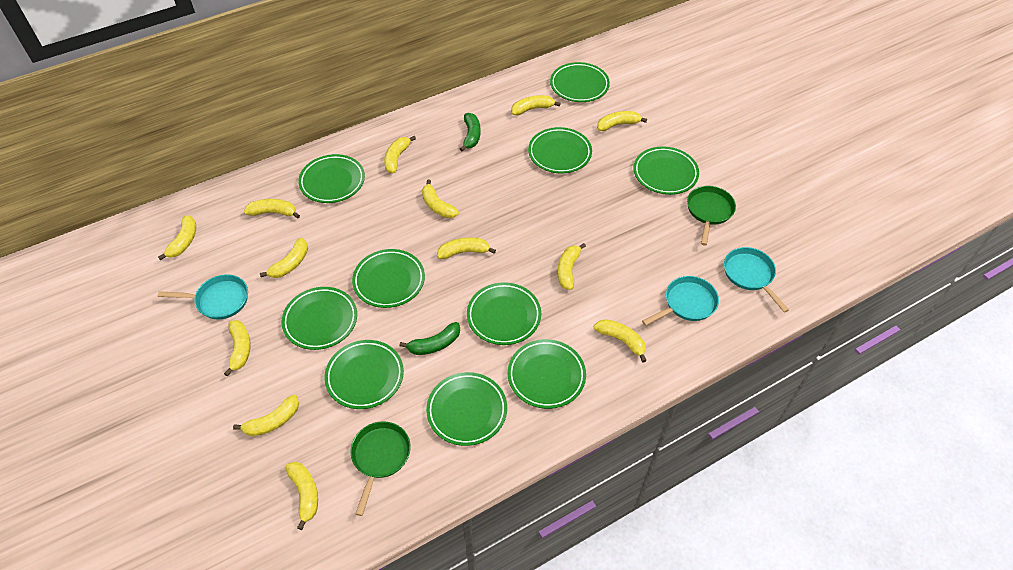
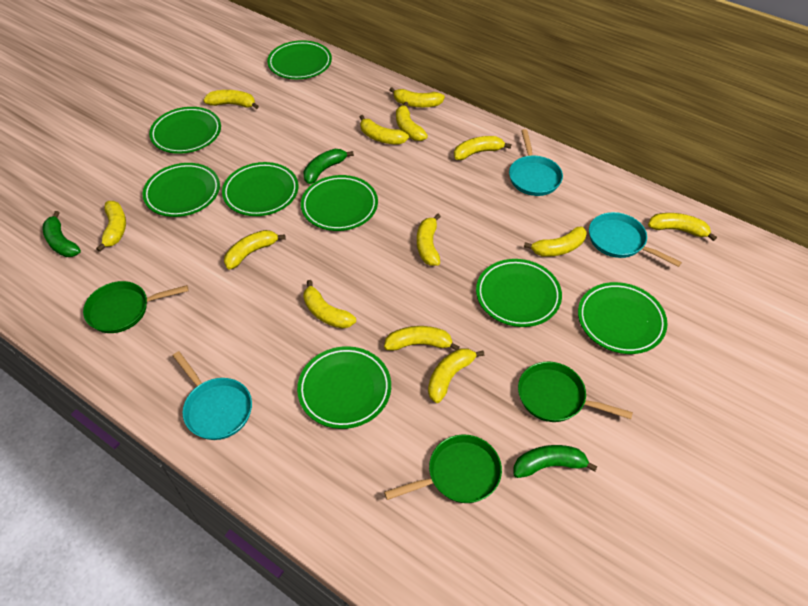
green banana: 2 -> 3
green pan: 2 -> 3
green plate: 10 -> 8

